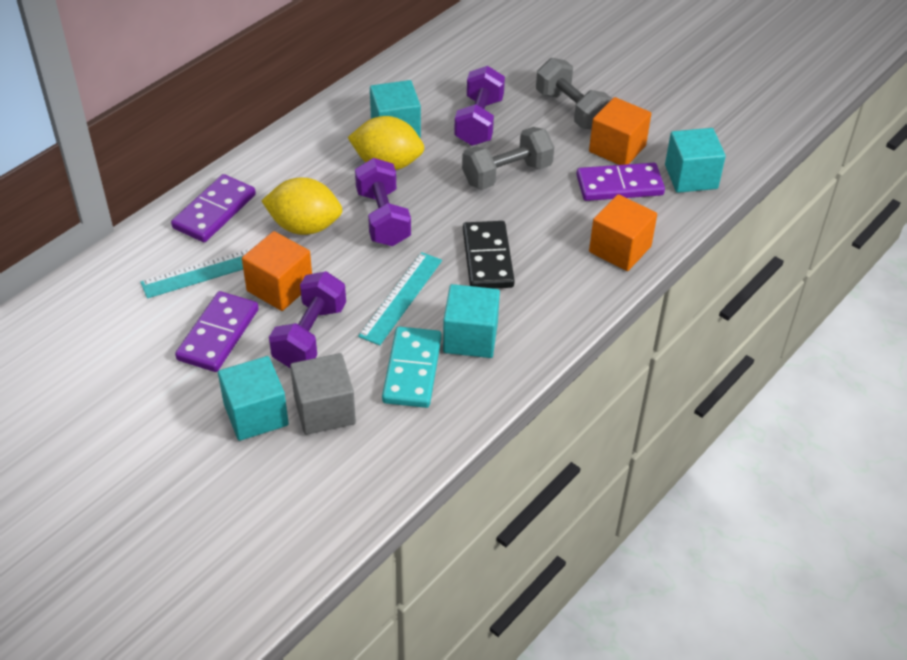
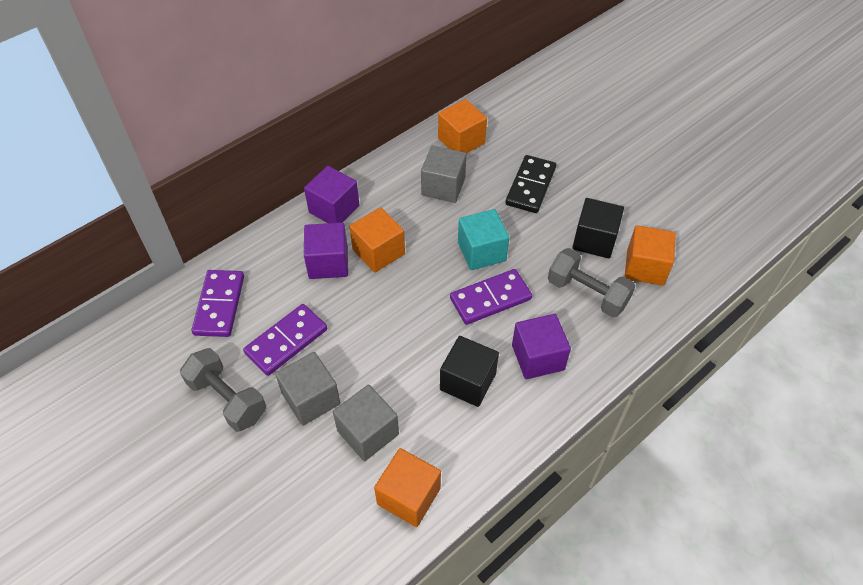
black cube: 0 -> 2
grey cube: 1 -> 3
orange cube: 3 -> 4
purple cube: 0 -> 3
purple dumbbell: 3 -> 0
turquoise cube: 4 -> 1
turquoise domino: 1 -> 0
turquoise ruler: 2 -> 0
yellow lemon: 2 -> 0

